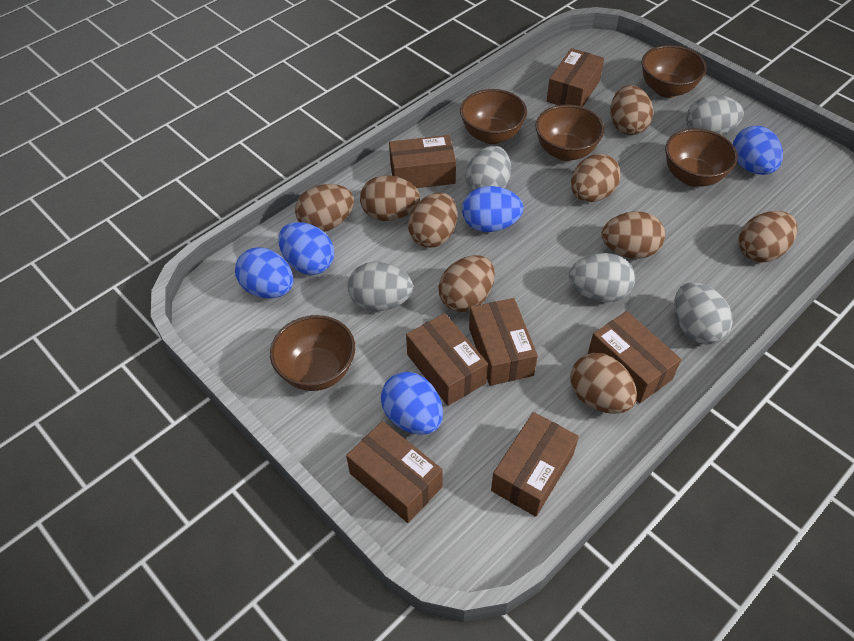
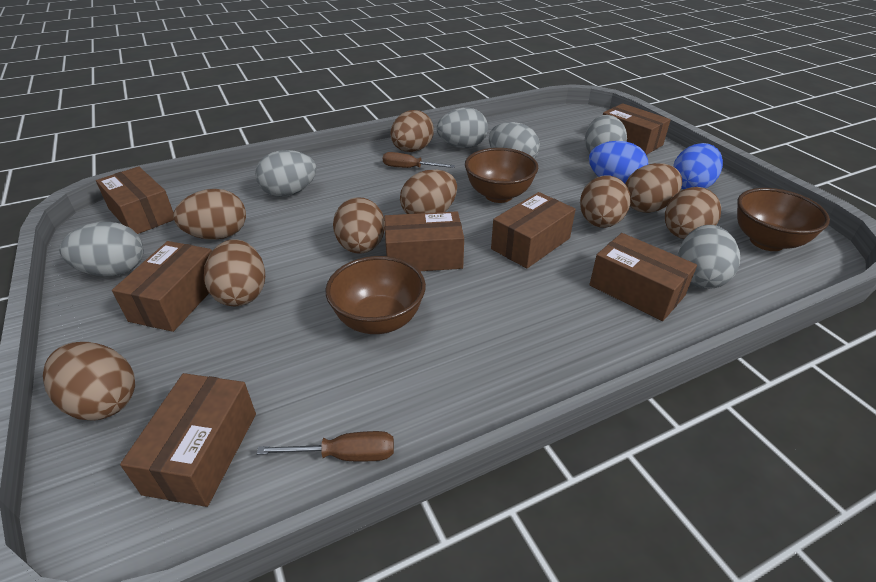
blue egg: 5 -> 2
brown bowl: 5 -> 3
brown screwdriver: 0 -> 2
grey egg: 5 -> 6

